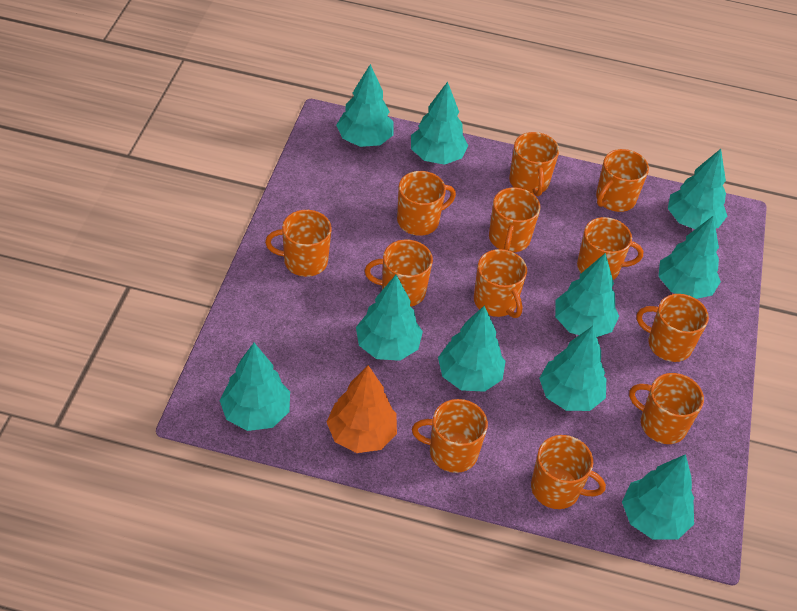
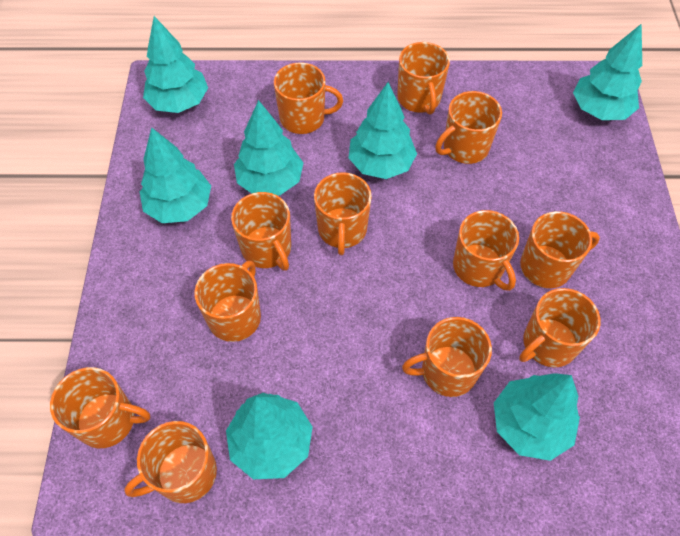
orange tree: 1 -> 0
turquoise tree: 10 -> 7

